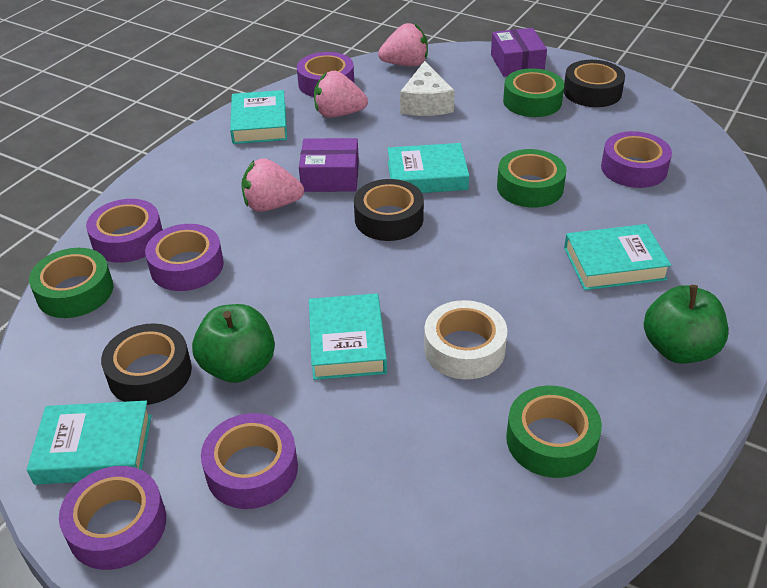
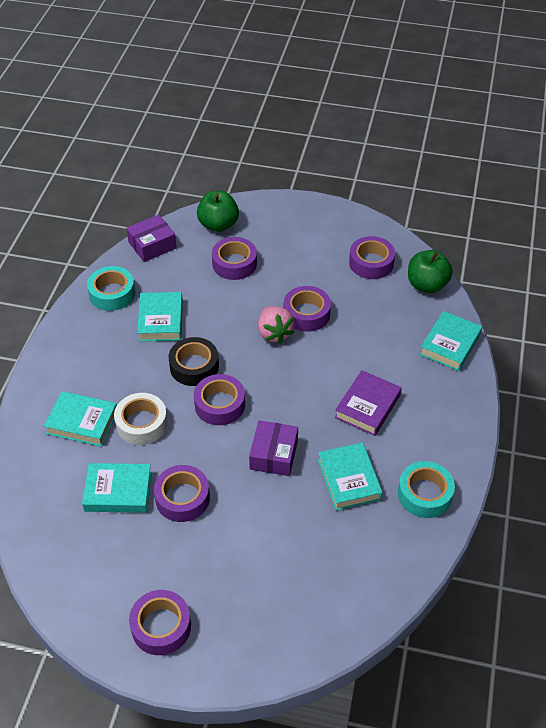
black tape: 3 -> 1
green tape: 4 -> 0
pink strawberry: 3 -> 1
purple book: 0 -> 1
turquoise tape: 0 -> 2
white cheese: 1 -> 0

